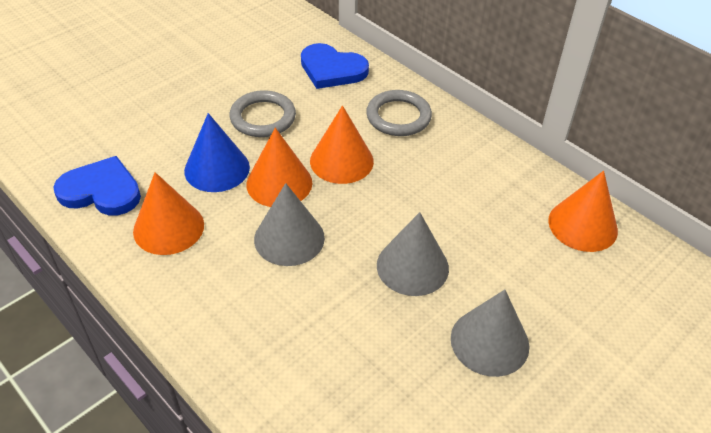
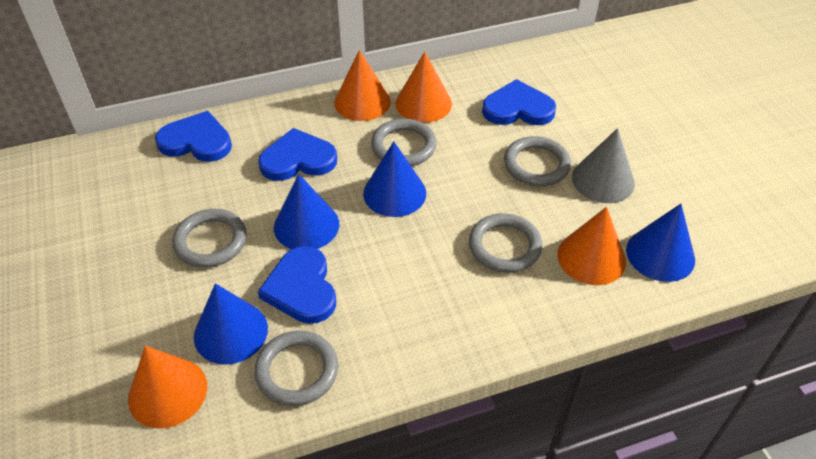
blue cone: 1 -> 4
blue heart: 2 -> 4
grey cone: 3 -> 1
grey ring: 2 -> 5

